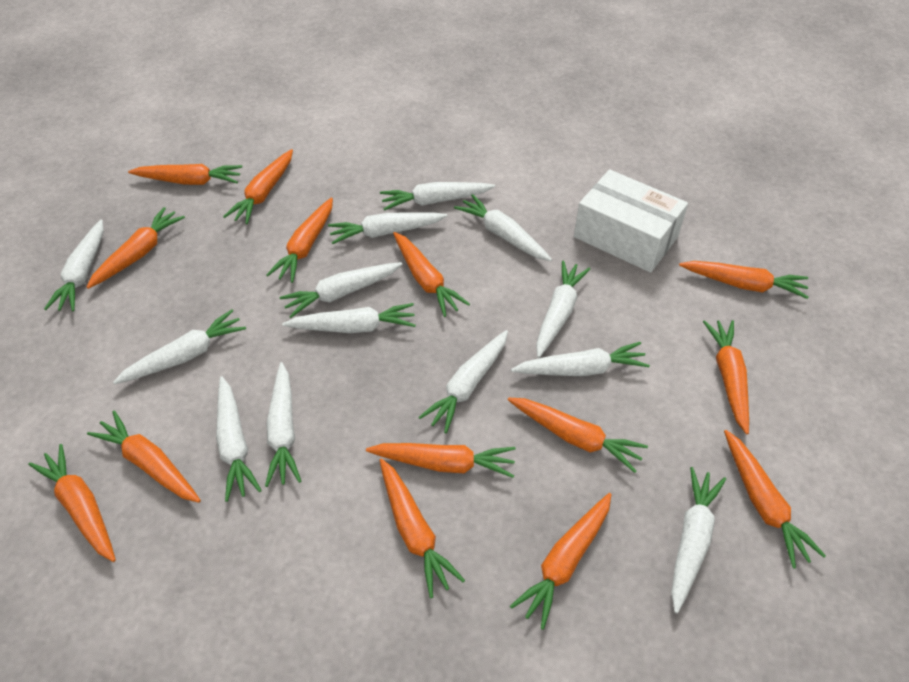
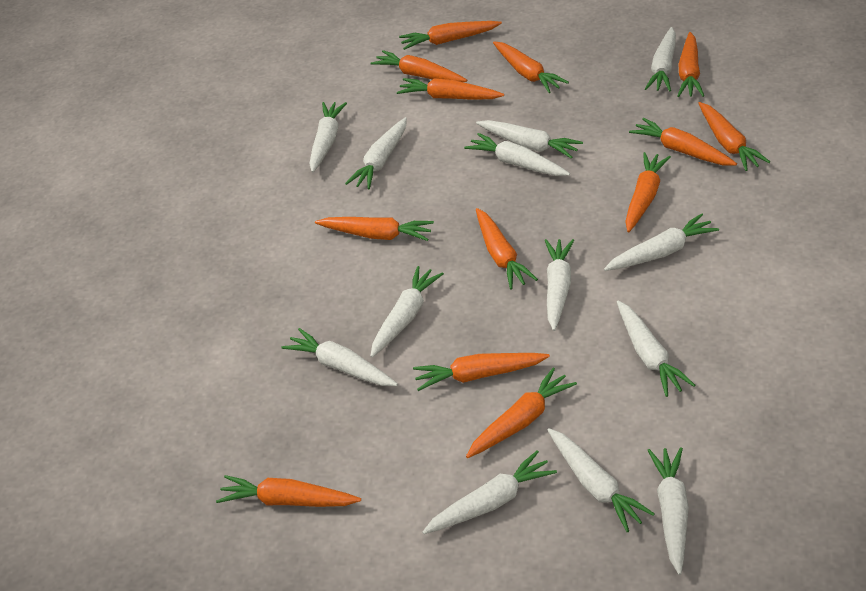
orange carrot: 14 -> 13
white box: 1 -> 0

